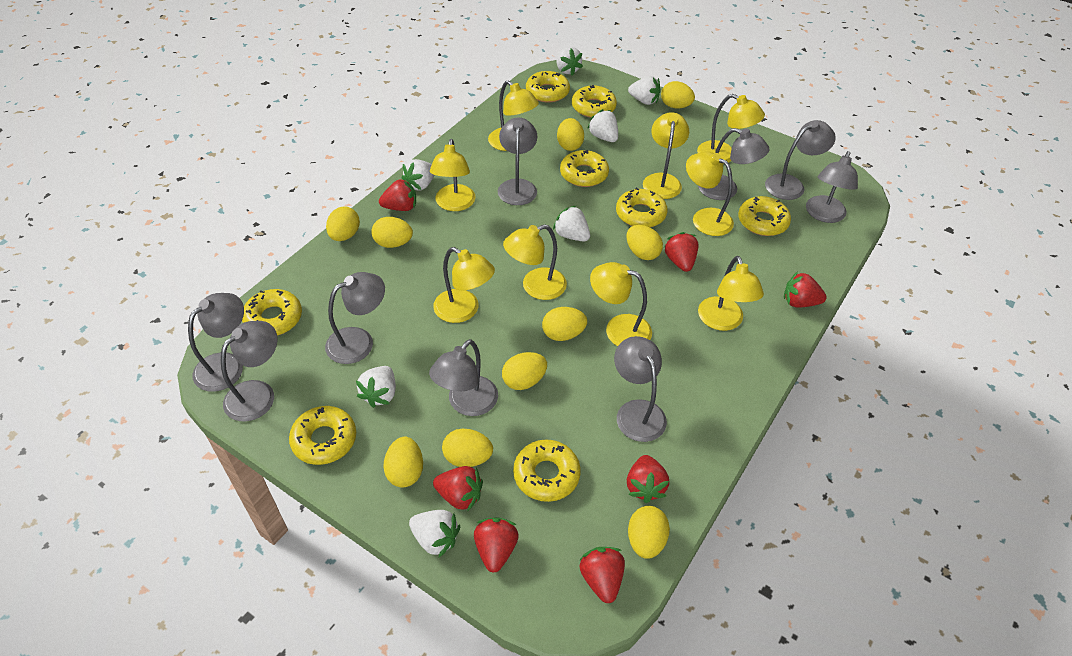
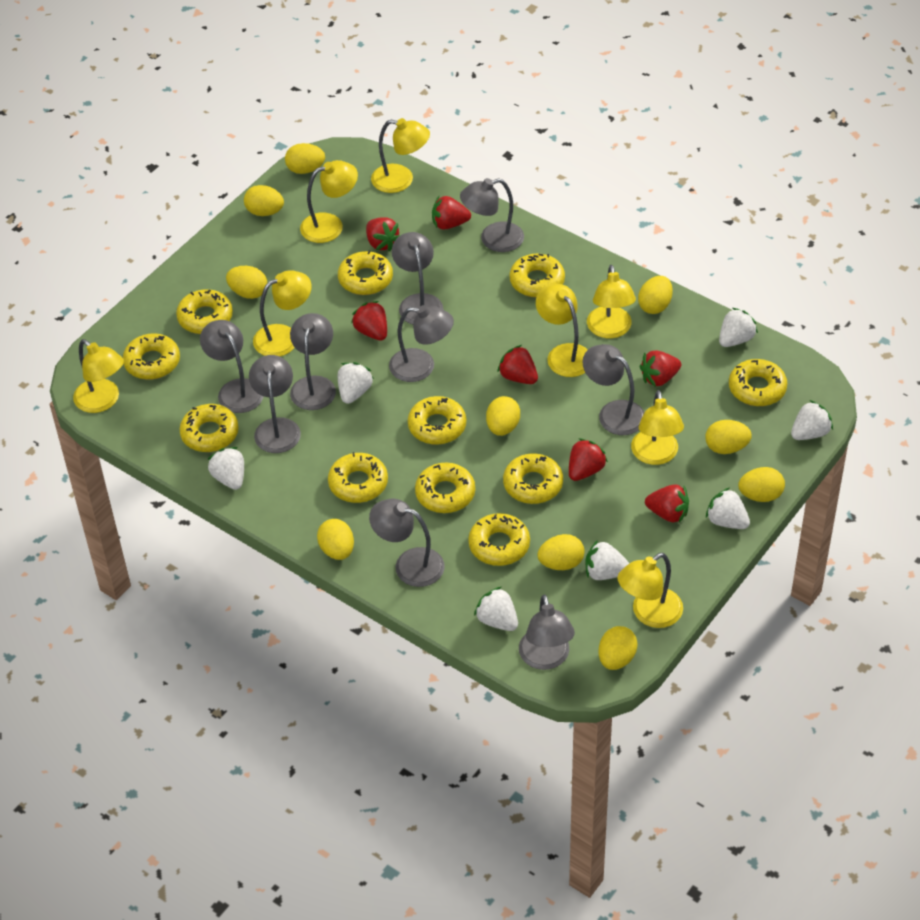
yellow donut: 8 -> 11
yellow lamp: 9 -> 8

